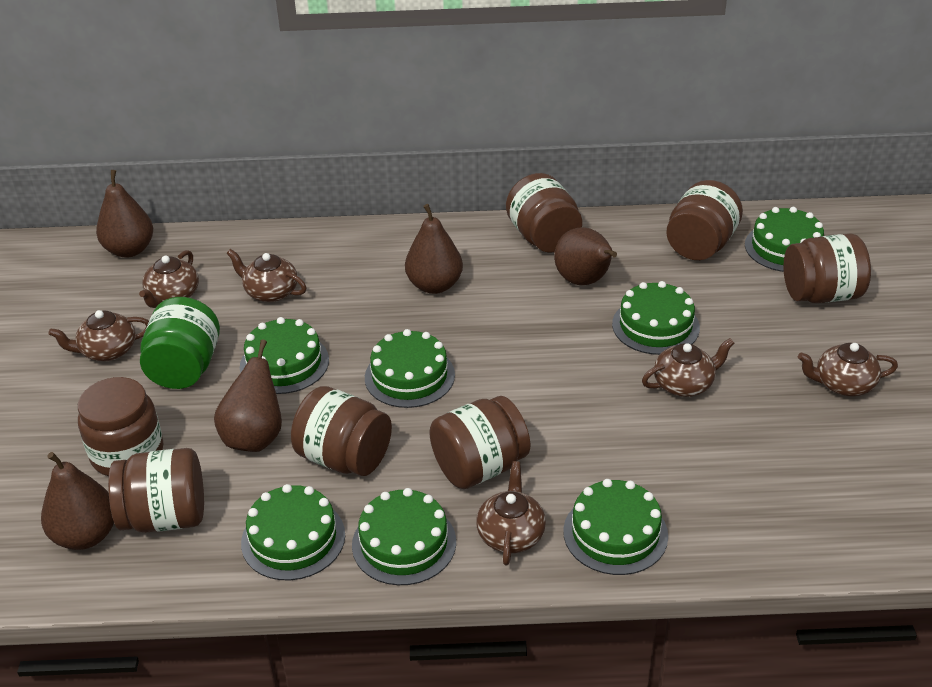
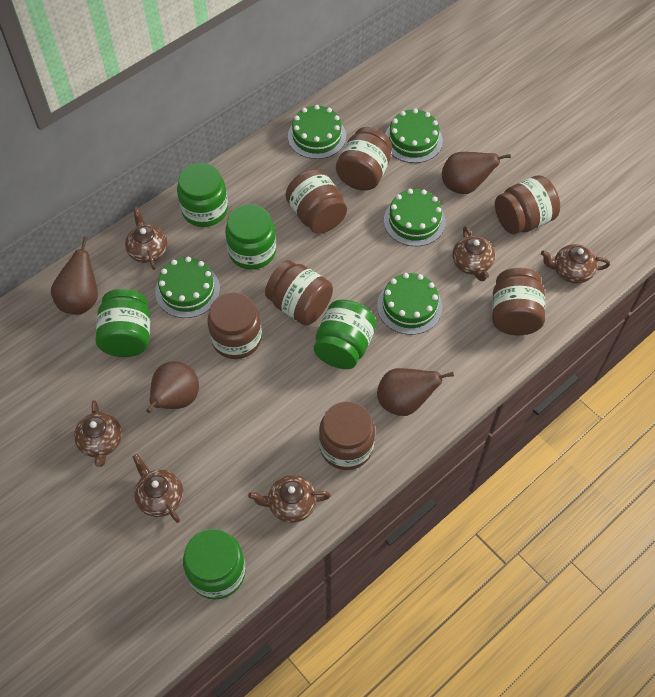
brown pear: 5 -> 4
green cake: 7 -> 5
green jar: 1 -> 5

